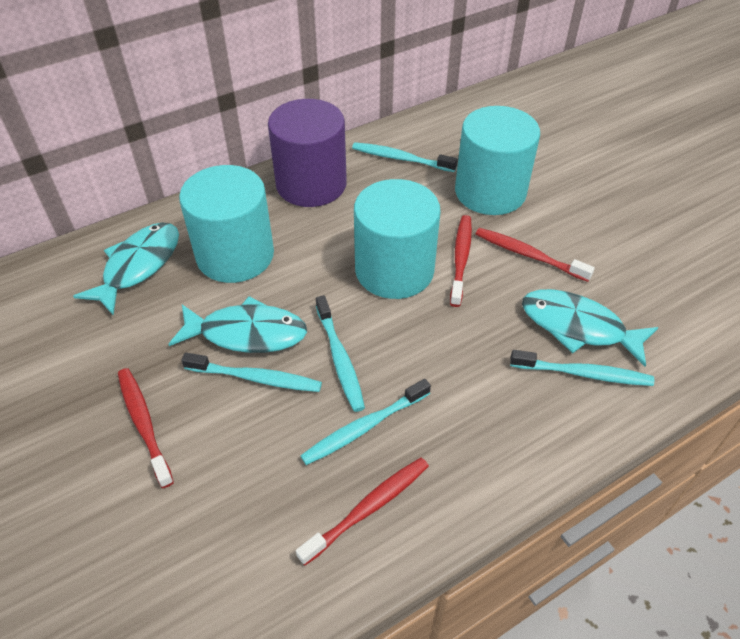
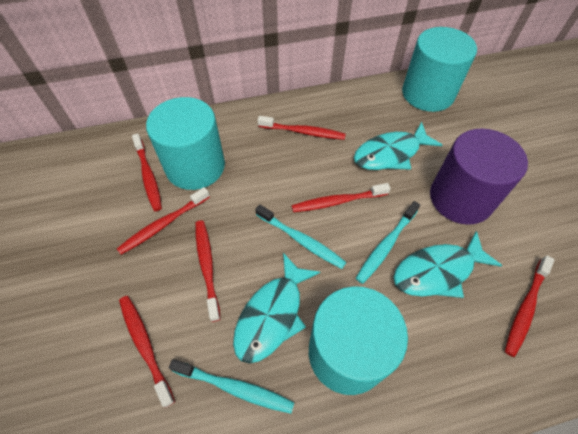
red toothbrush: 4 -> 7
turquoise toothbrush: 5 -> 3

